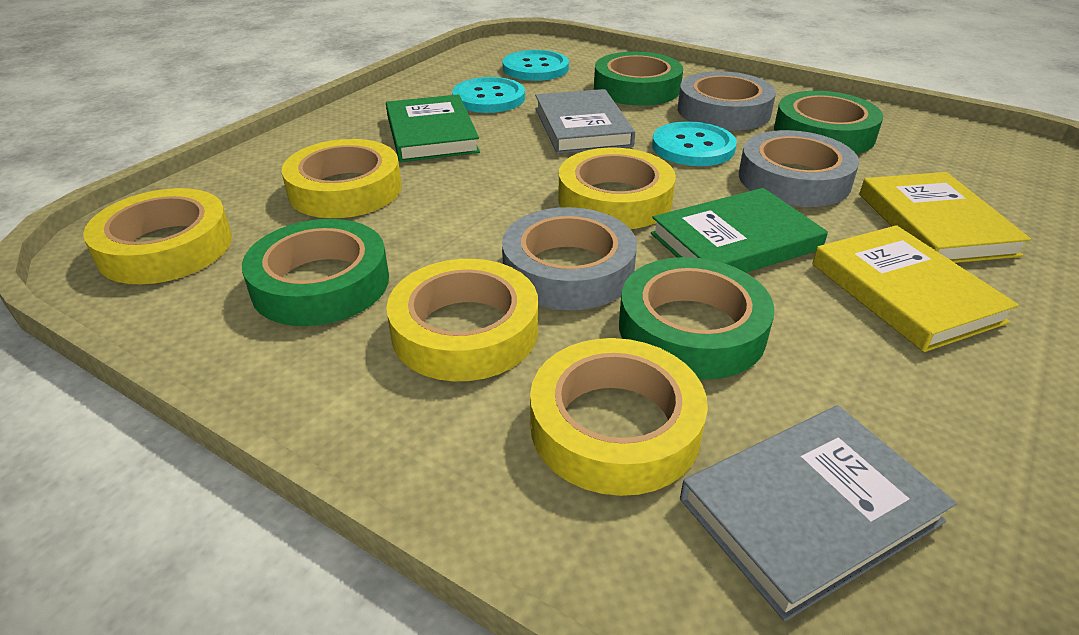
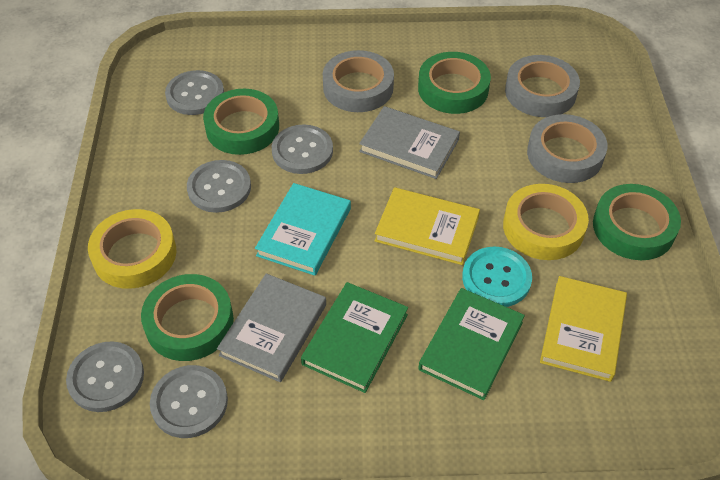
grey button: 0 -> 5
turquoise book: 0 -> 1
turquoise button: 3 -> 1
yellow tape: 5 -> 2

